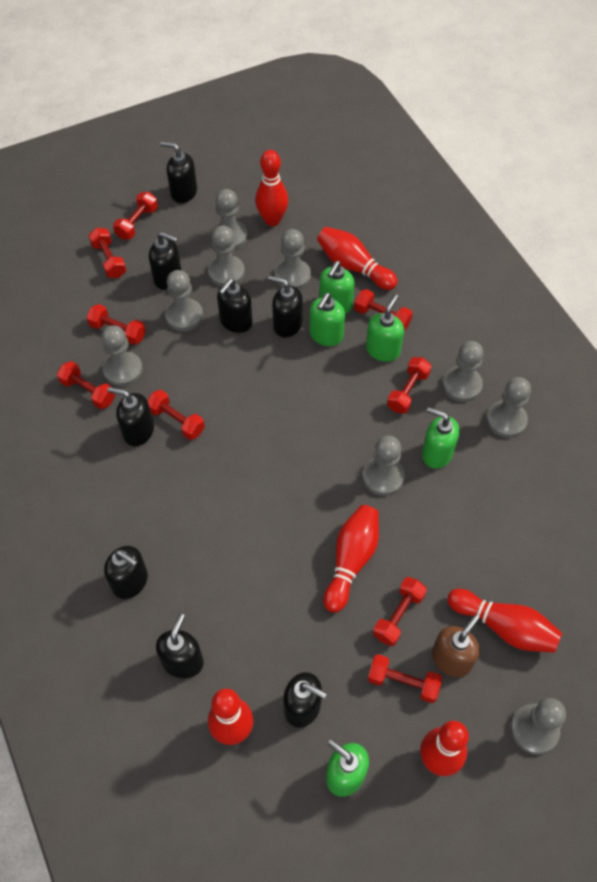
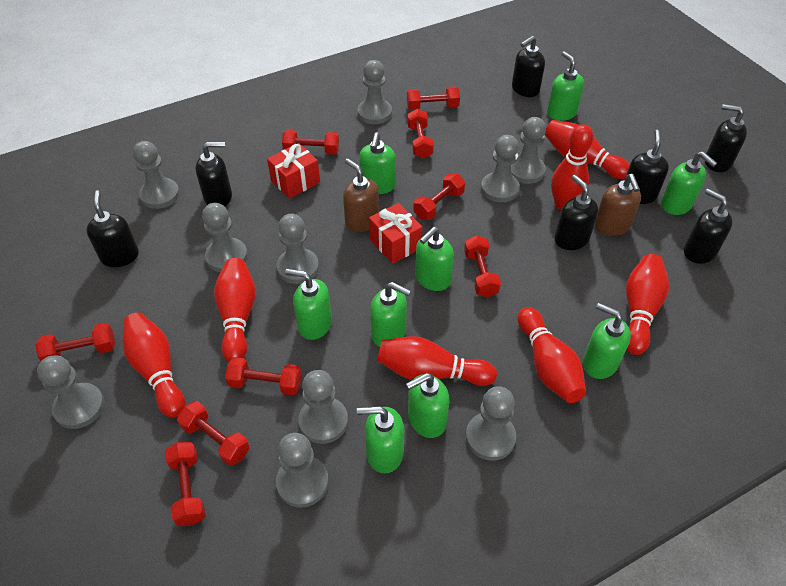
black soap dispenser: 8 -> 7
brown soap dispenser: 1 -> 2
green soap dispenser: 5 -> 9
grey pawn: 9 -> 10
red bowling pin: 6 -> 7
red gift: 0 -> 2

